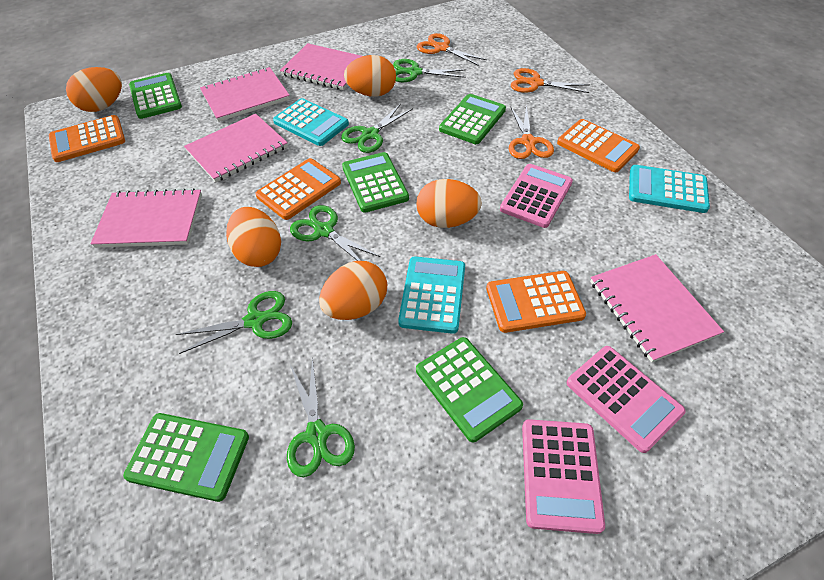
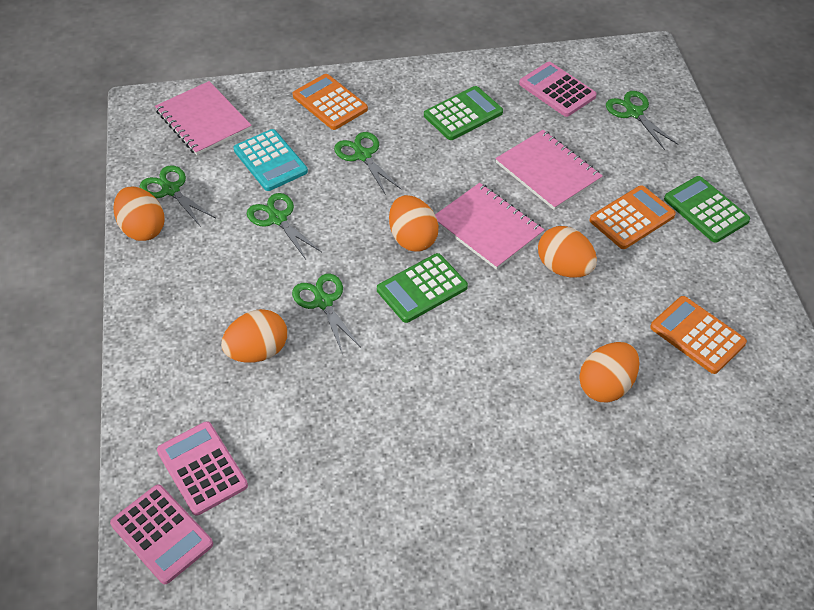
green calculator: 5 -> 3
orange calculator: 4 -> 3
orange scissors: 3 -> 0
pink notebook: 5 -> 3
turquoise calculator: 3 -> 1

